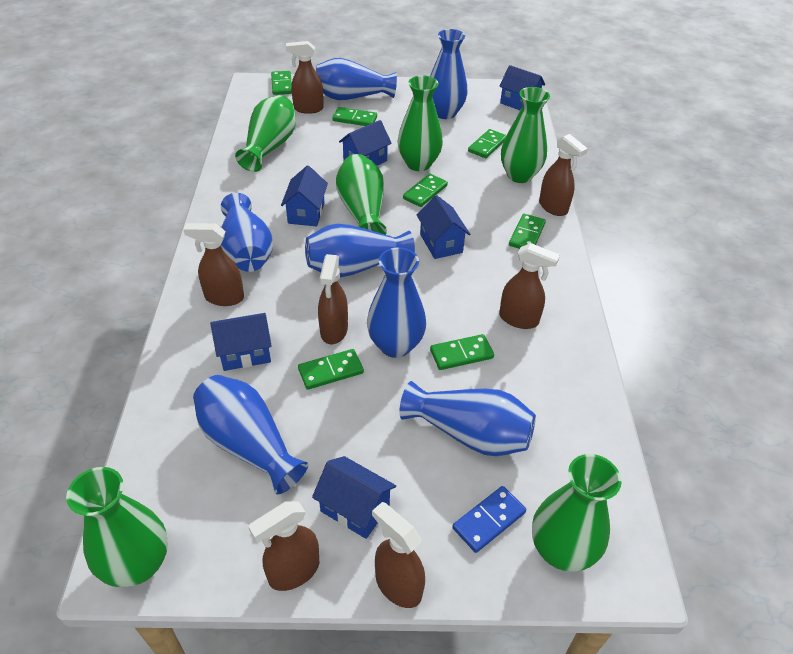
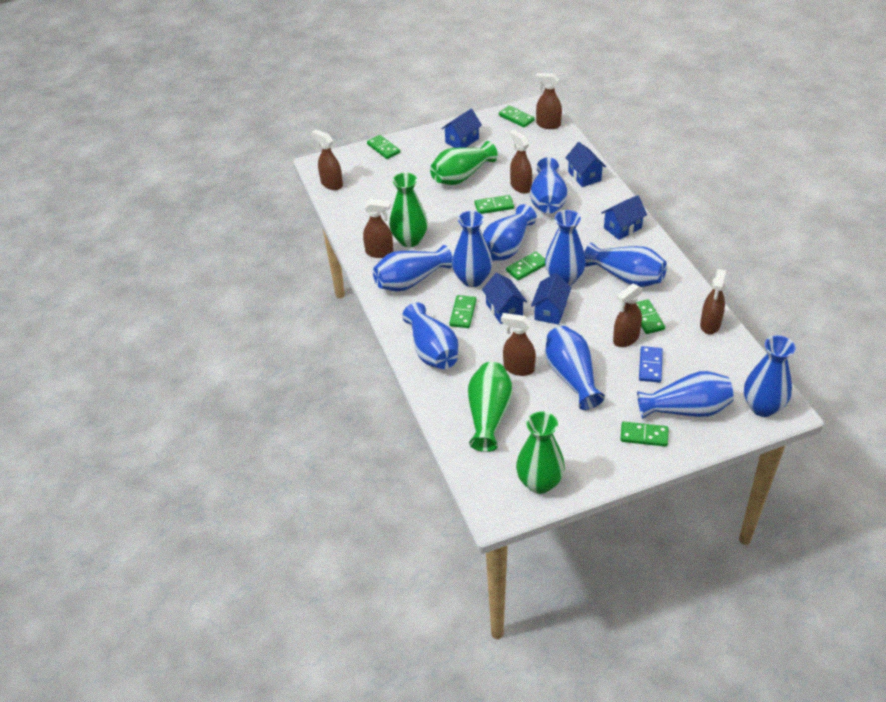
blue house: 6 -> 5
blue vase: 7 -> 10
green vase: 6 -> 4

